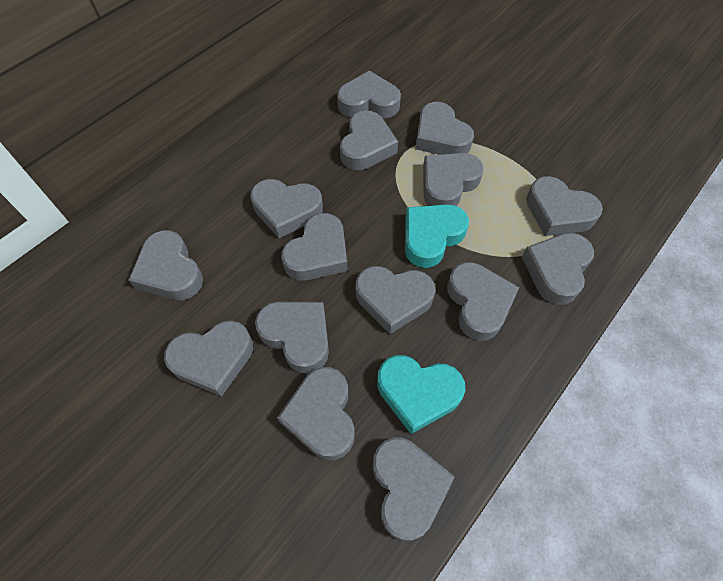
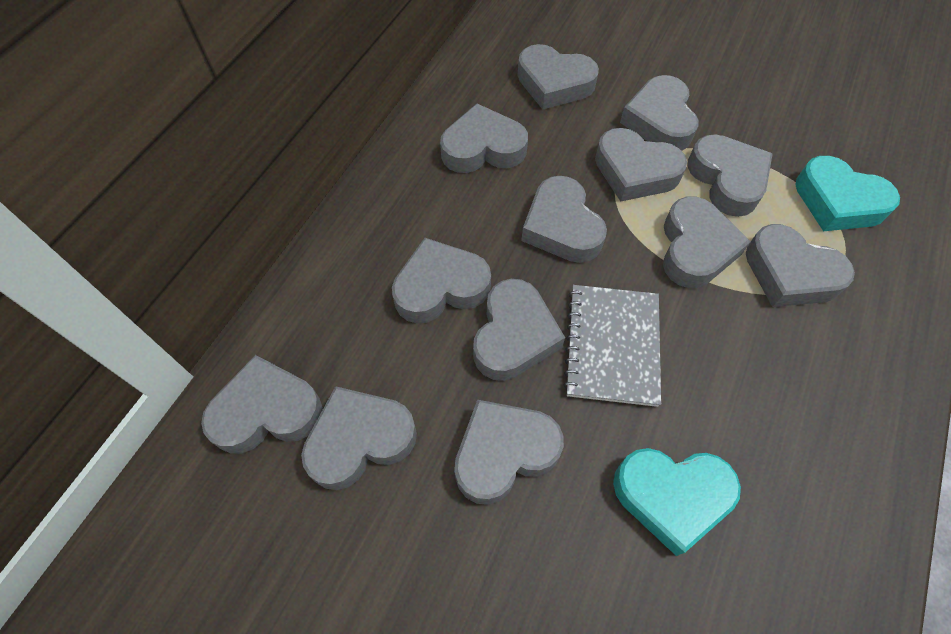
grey heart: 15 -> 13
grey notebook: 0 -> 1

